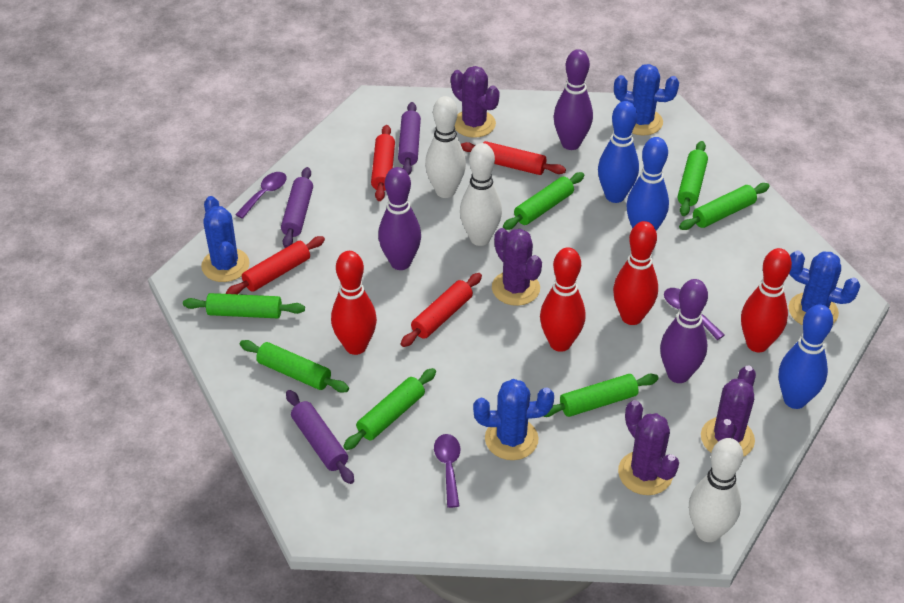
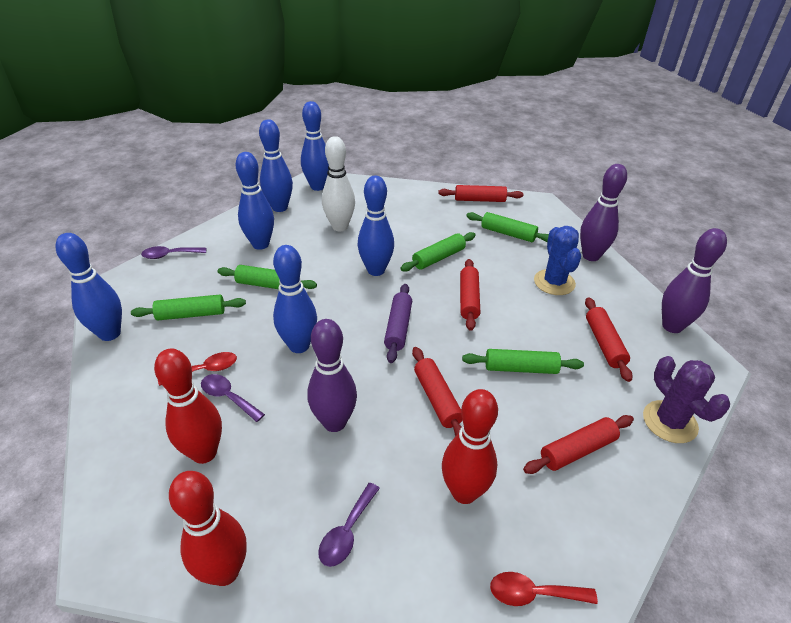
blue bowling pin: 3 -> 6
blue cactus: 4 -> 1
green rolling pin: 7 -> 5
purple cactus: 4 -> 1
purple rolling pin: 3 -> 1
red bowling pin: 4 -> 3
red rolling pin: 4 -> 5
red spoon: 0 -> 2
white bowling pin: 3 -> 1

